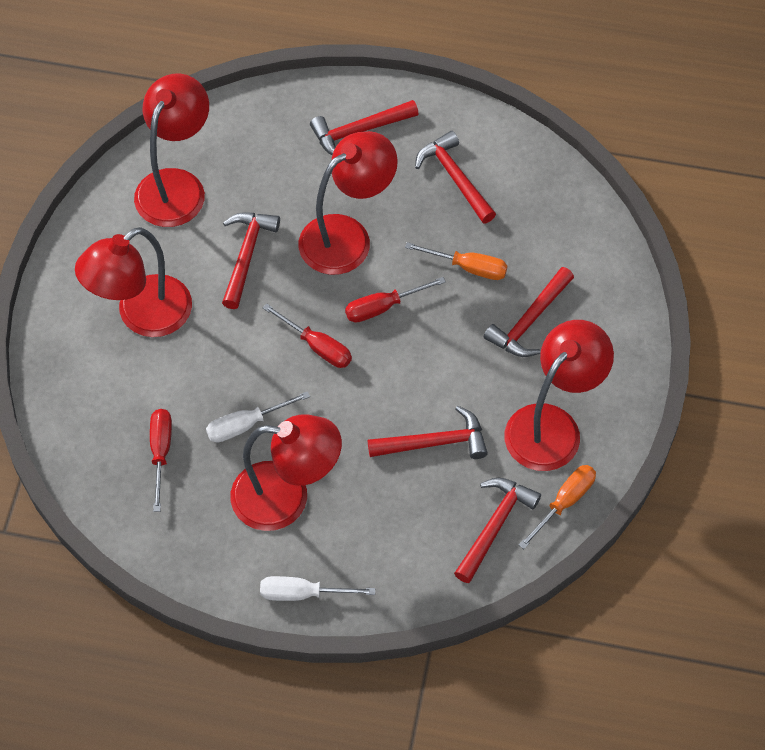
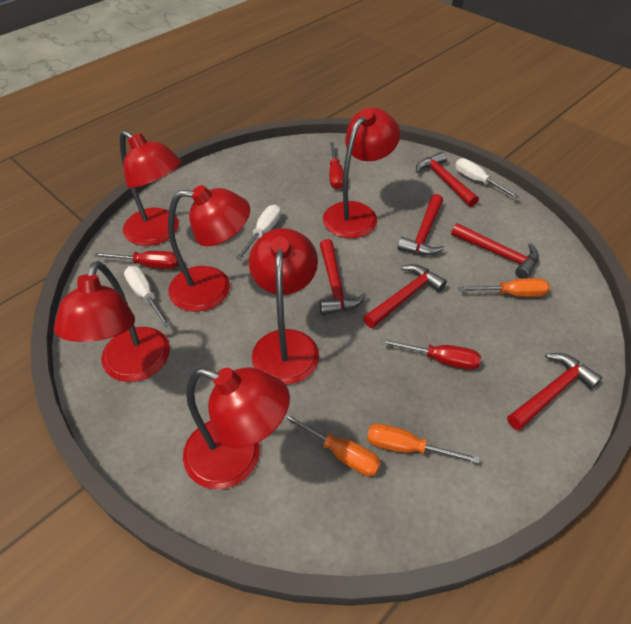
orange screwdriver: 2 -> 3
red lamp: 5 -> 6
white screwdriver: 2 -> 3

